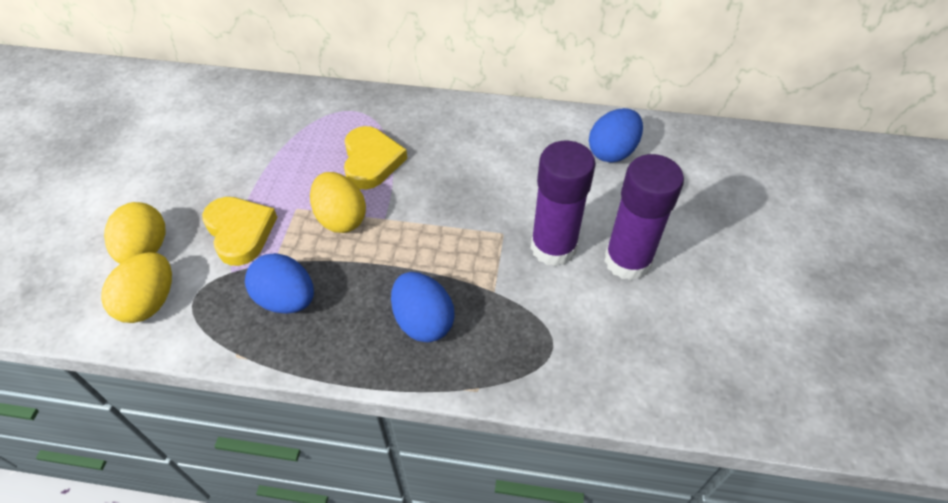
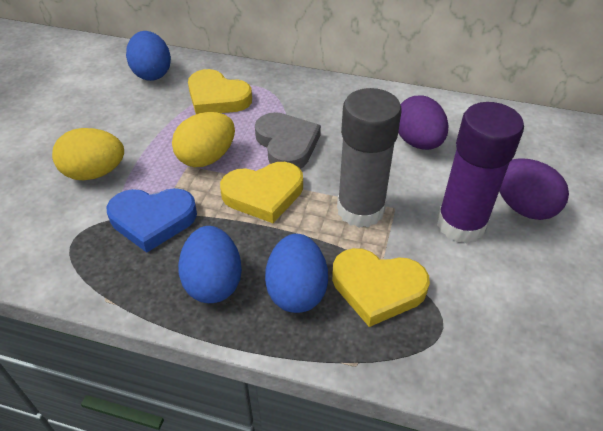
blue heart: 0 -> 1
grey glue stick: 0 -> 1
grey heart: 0 -> 1
purple egg: 0 -> 2
purple glue stick: 2 -> 1
yellow egg: 3 -> 2
yellow heart: 2 -> 3

